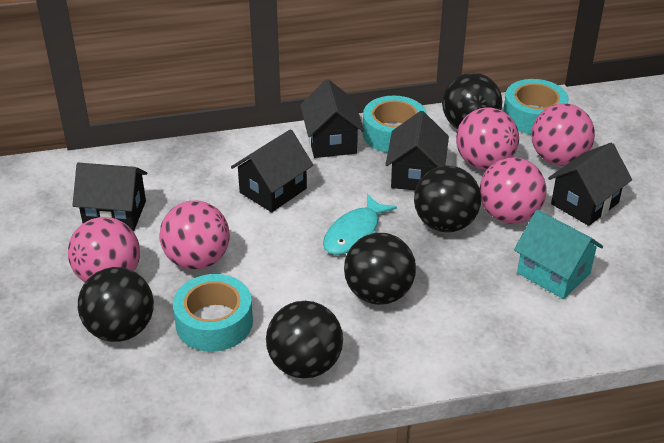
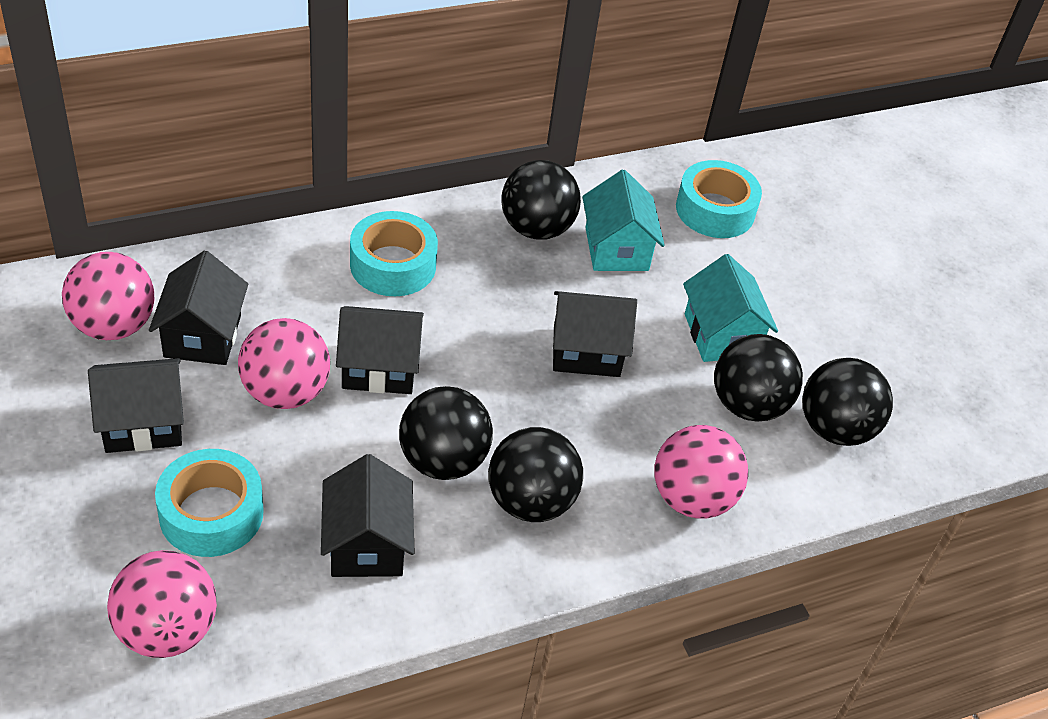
pink ball: 5 -> 4
turquoise fish: 1 -> 0
turquoise house: 1 -> 2

